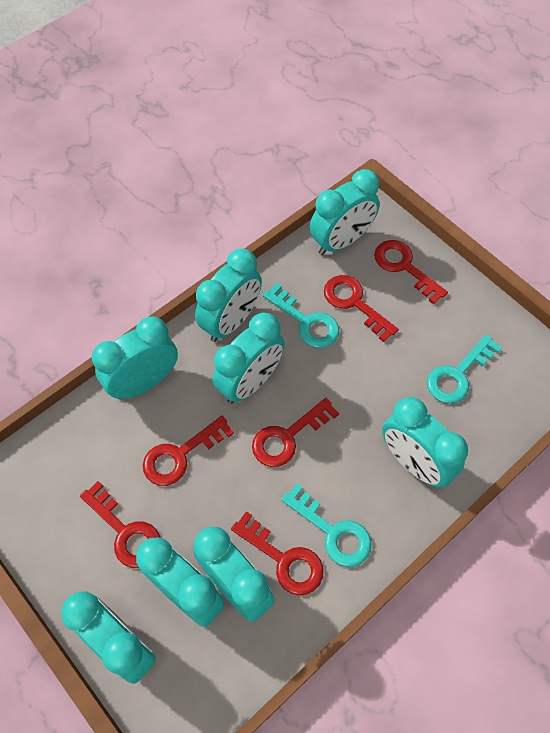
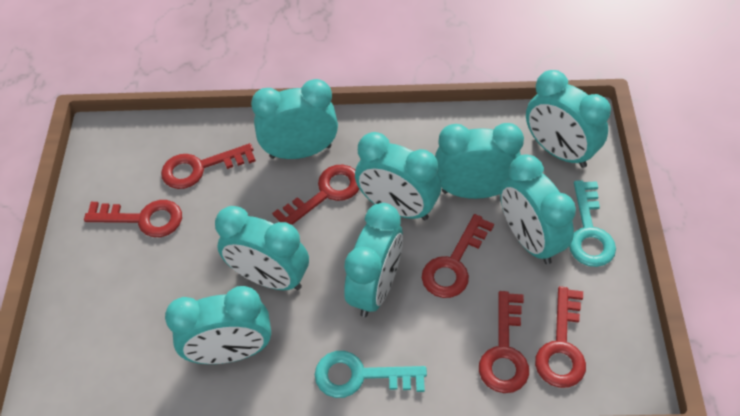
turquoise key: 3 -> 2

